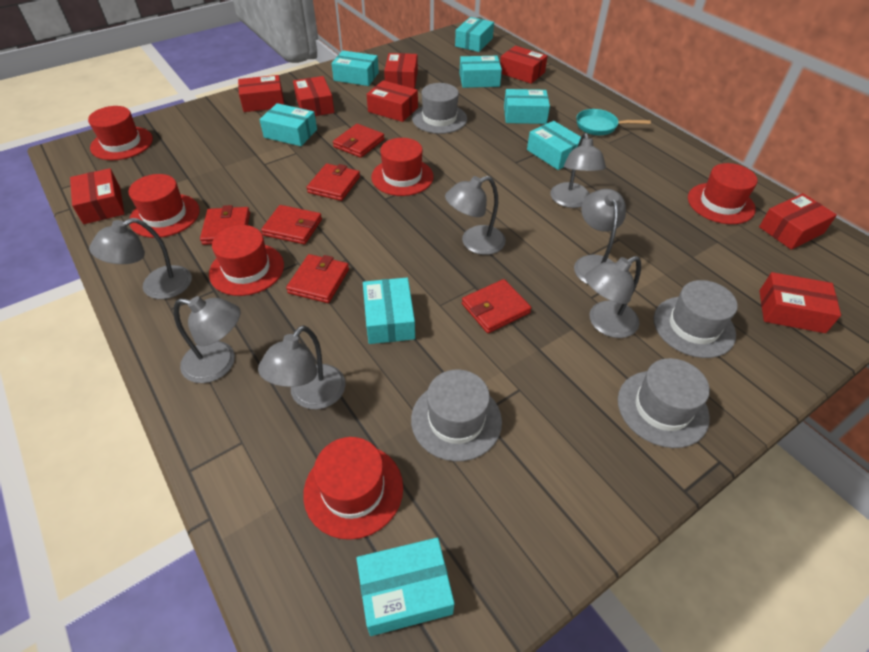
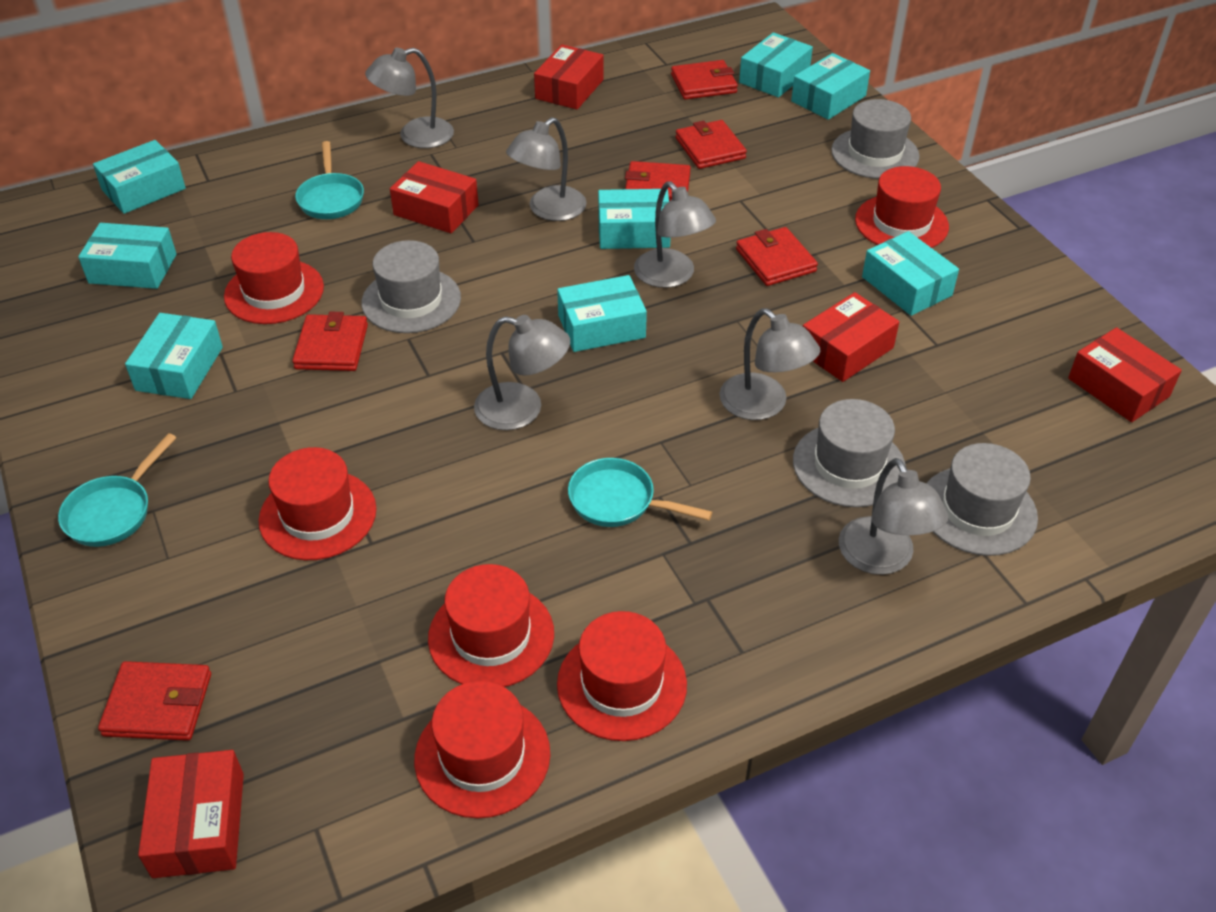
grey lamp: 7 -> 6
red box: 8 -> 5
turquoise pan: 1 -> 3

